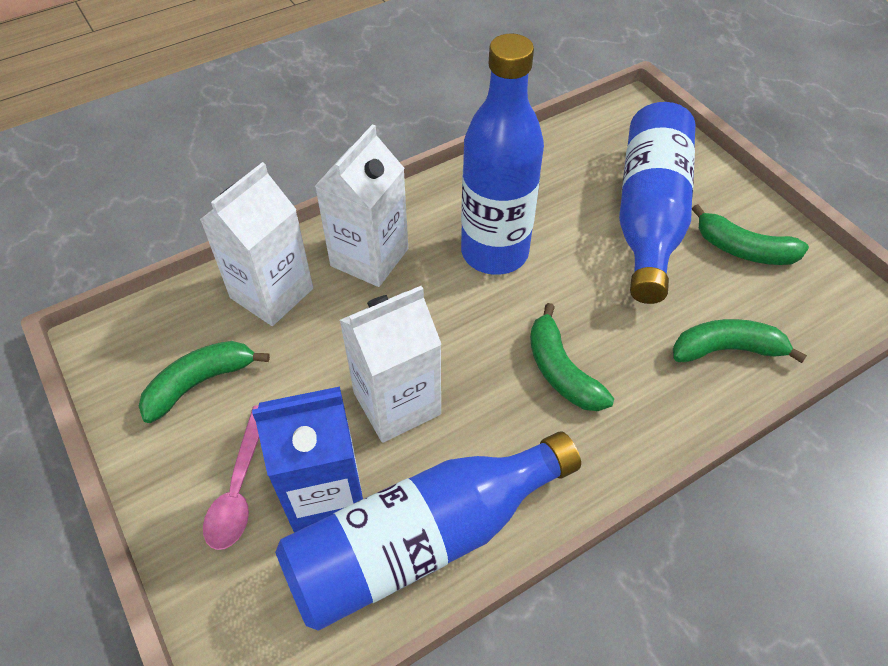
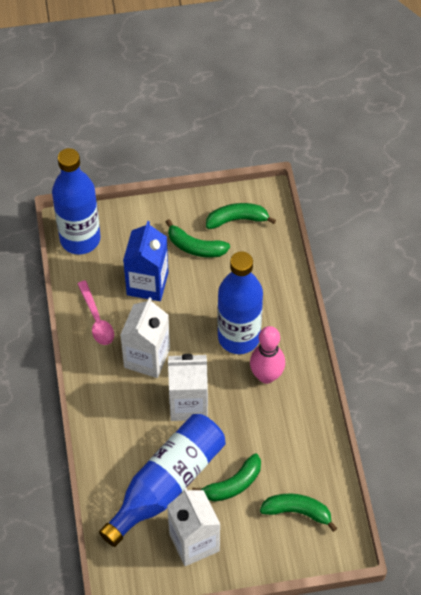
pink bowling pin: 0 -> 1

